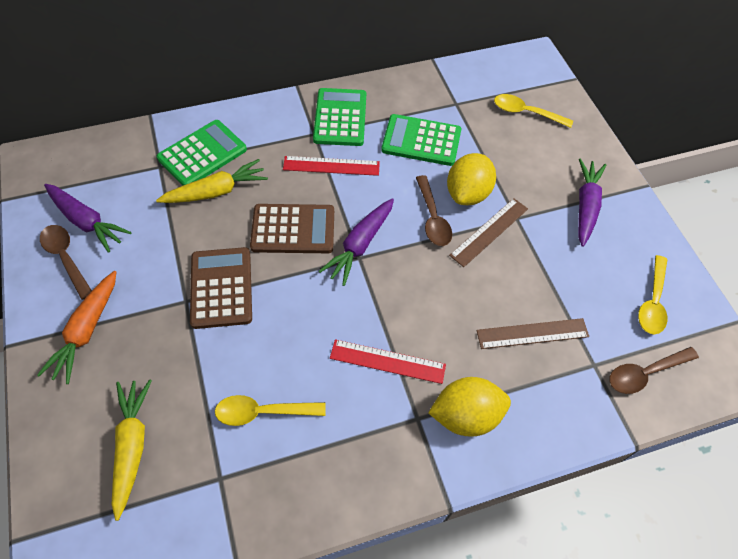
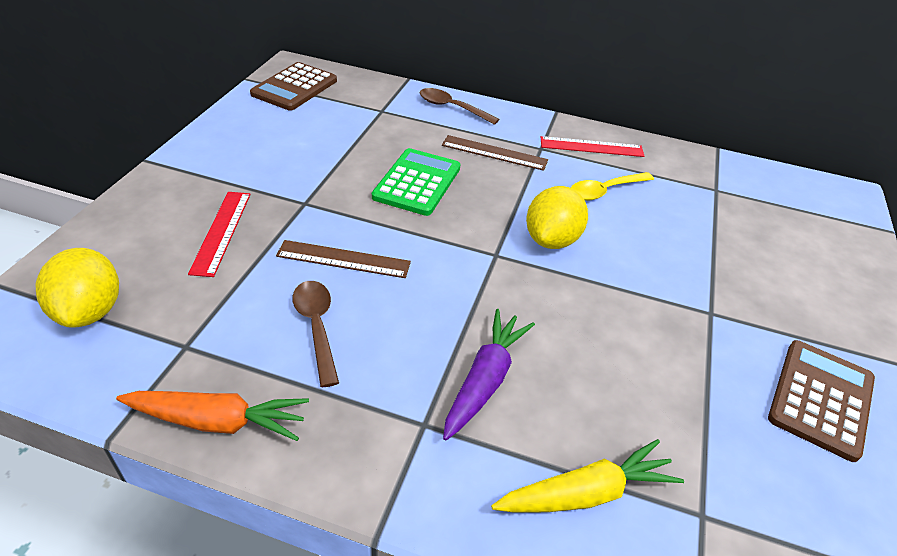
brown spoon: 3 -> 2
green calculator: 3 -> 1
purple carrot: 3 -> 1
yellow carrot: 2 -> 1
yellow spoon: 3 -> 1

